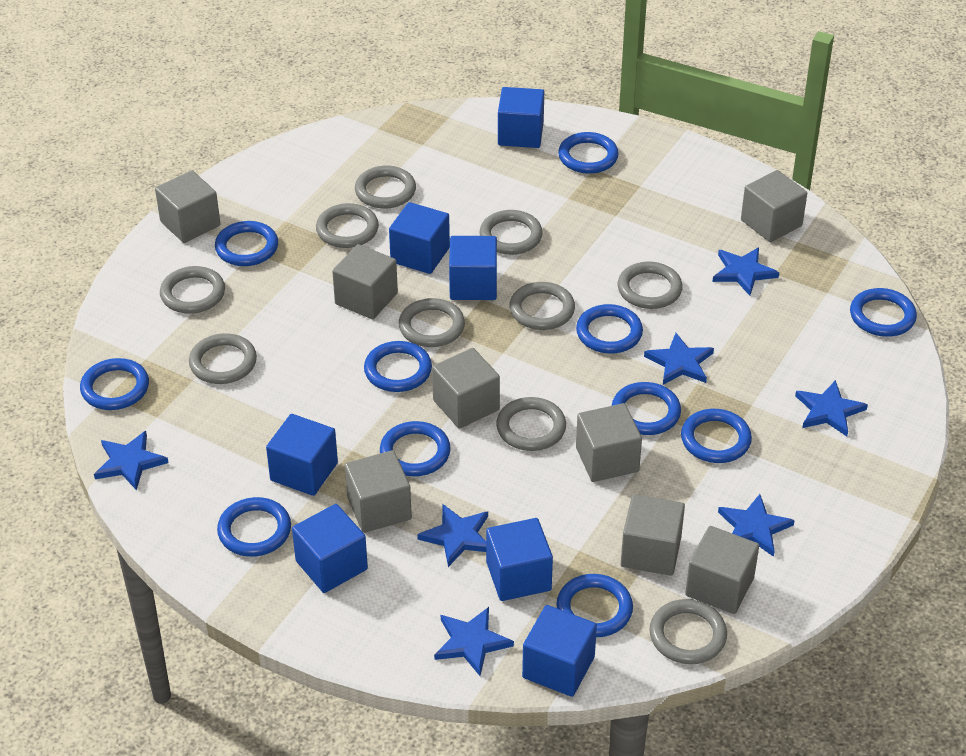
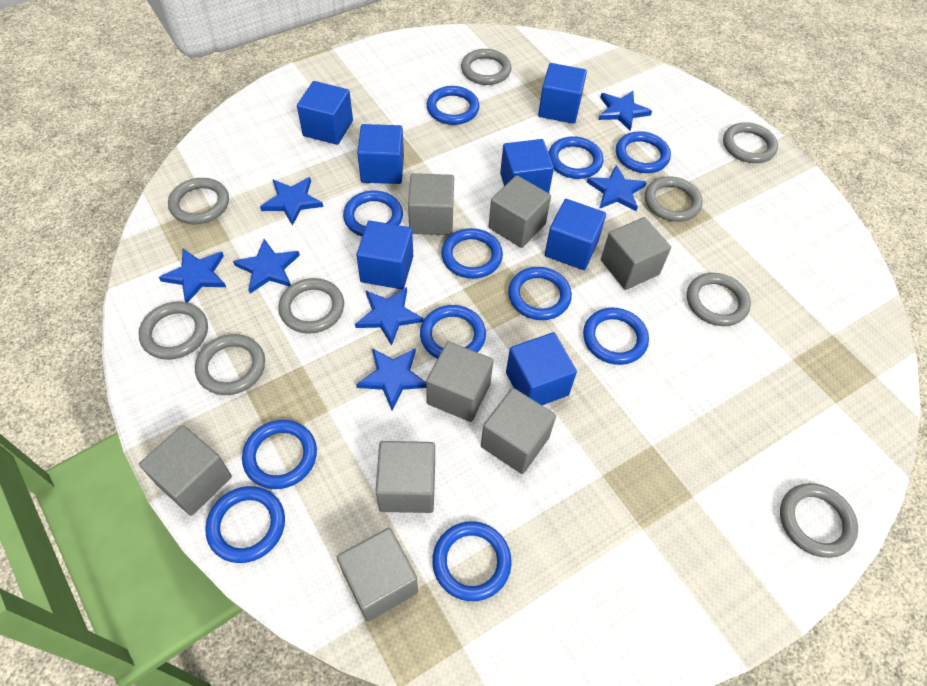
grey ring: 10 -> 9

